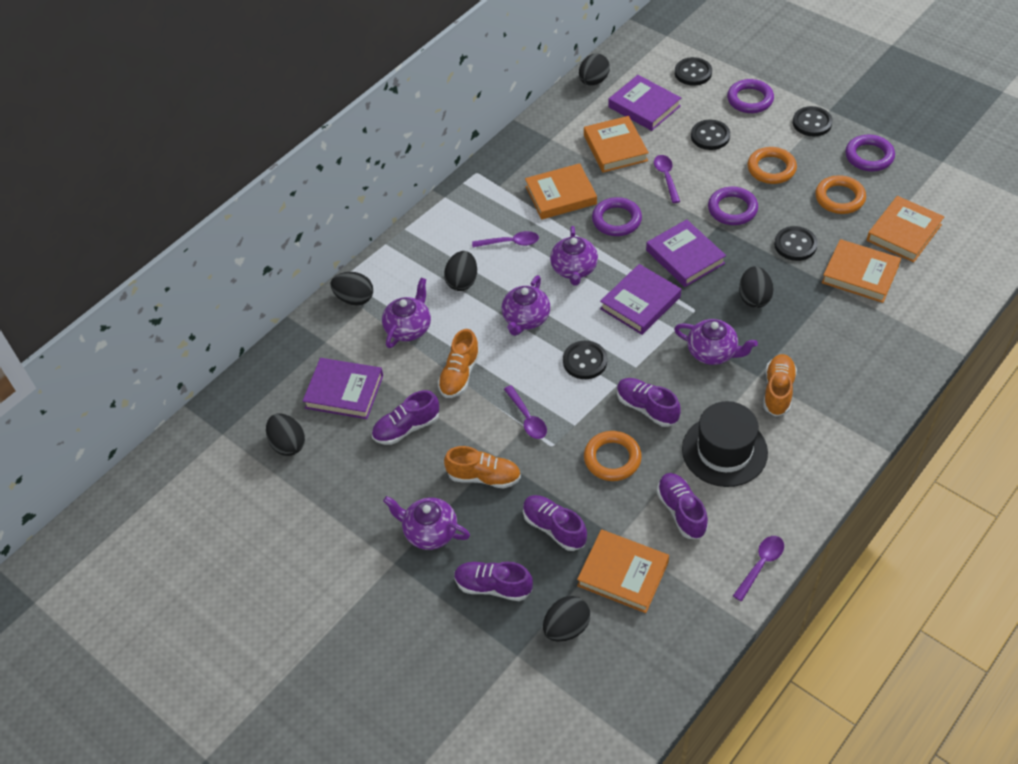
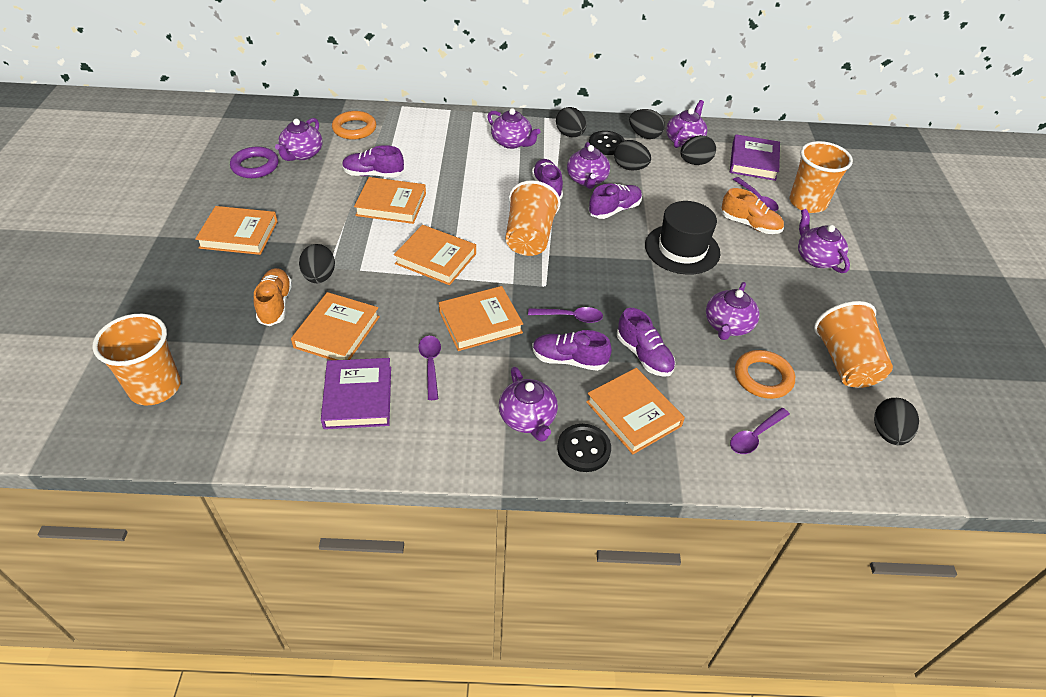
black button: 5 -> 2
orange book: 5 -> 6
orange cup: 0 -> 4
orange ring: 3 -> 2
orange shoe: 3 -> 2
purple book: 4 -> 2
purple ring: 4 -> 1
purple teapot: 5 -> 7

